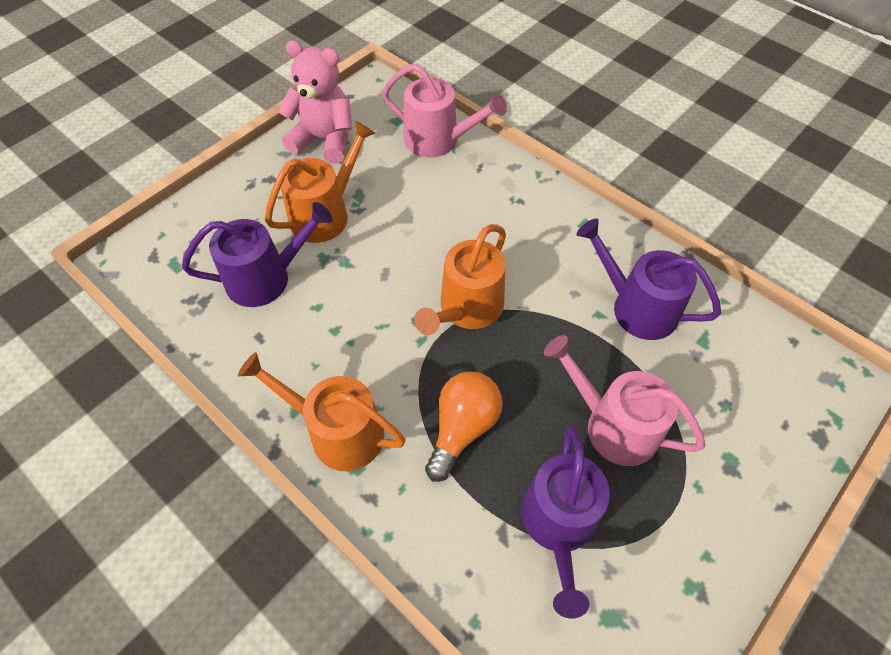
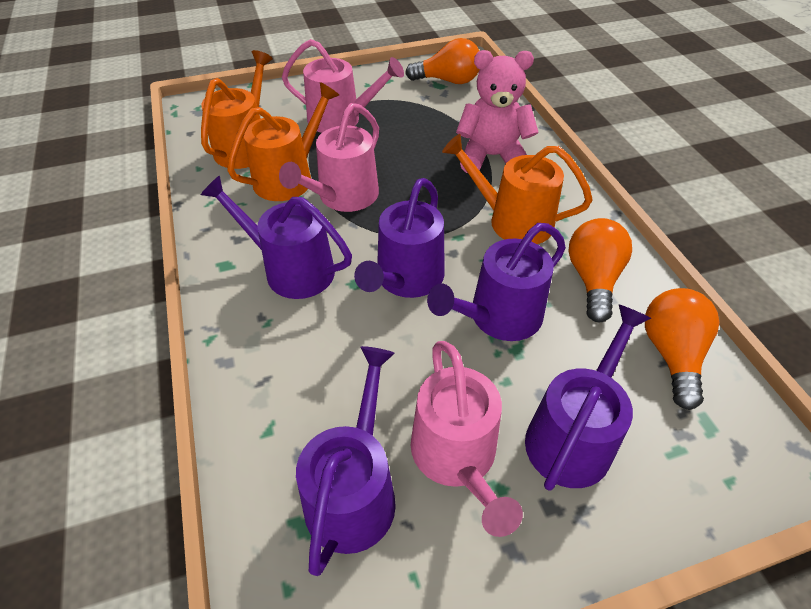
orange light bulb: 1 -> 3
pink watering can: 2 -> 3
purple watering can: 3 -> 5

